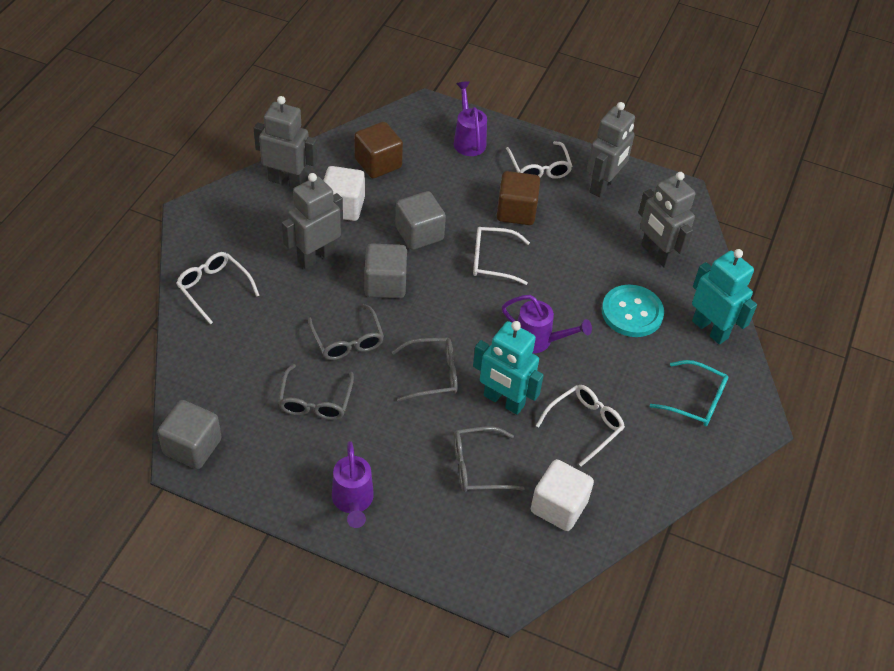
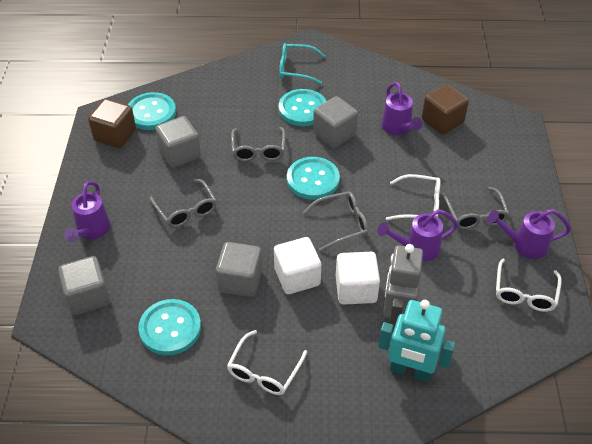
grey cube: 3 -> 4
grey robot: 4 -> 1
purple watering can: 3 -> 4
turquoise button: 1 -> 4
turquoise robot: 2 -> 1
white glasses: 4 -> 3

